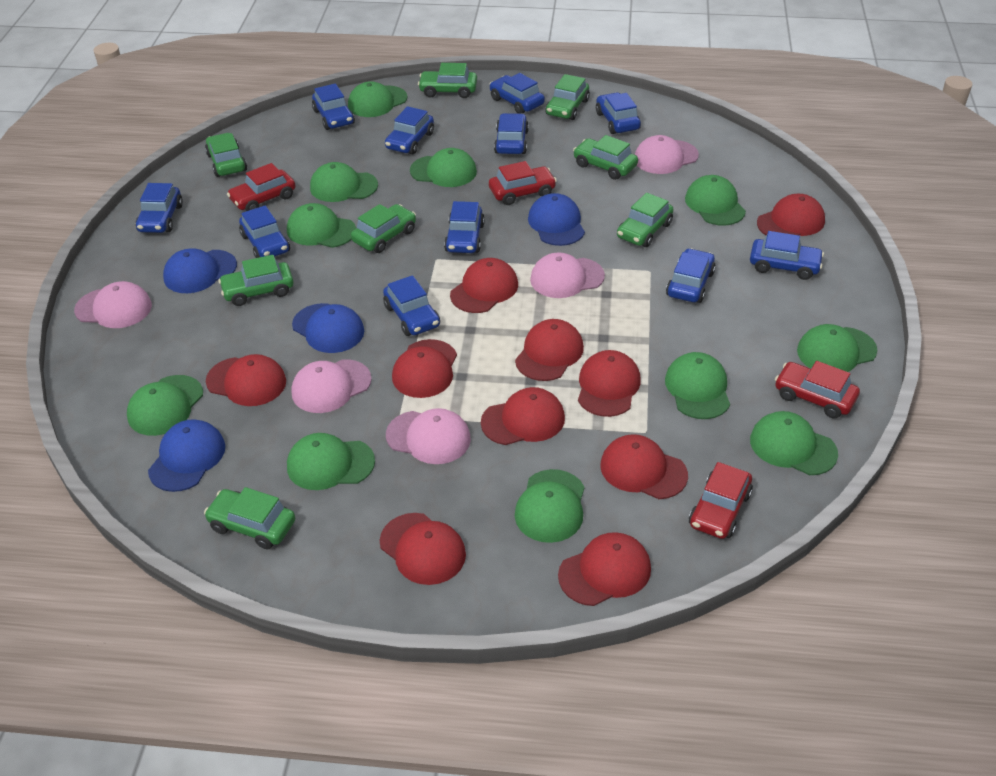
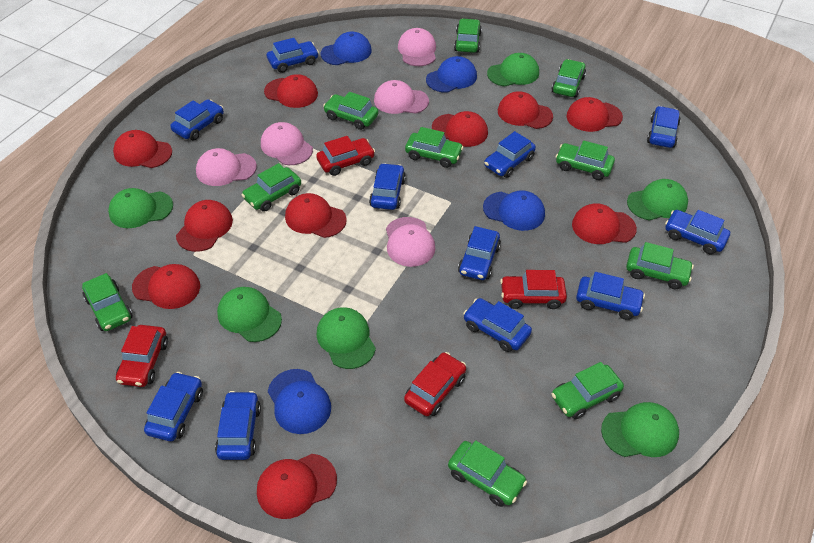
green cap: 11 -> 6
green car: 8 -> 10

